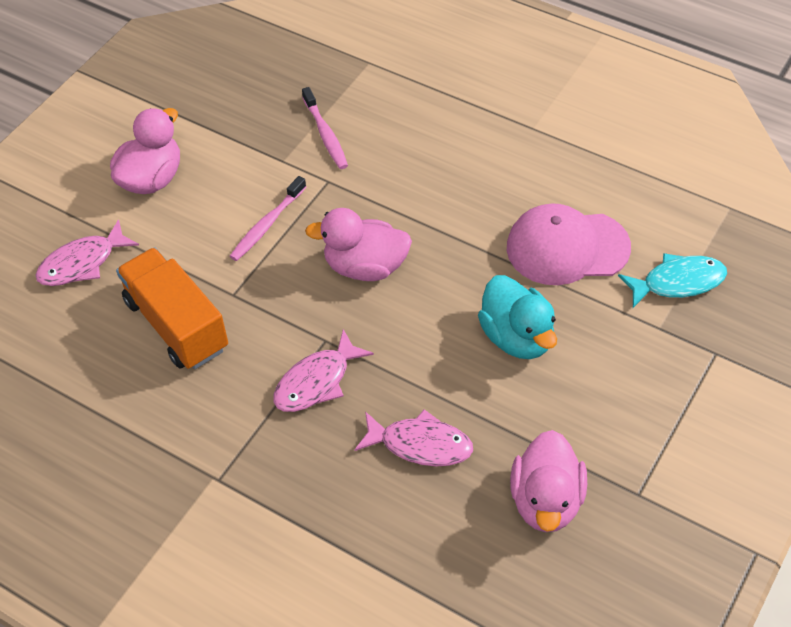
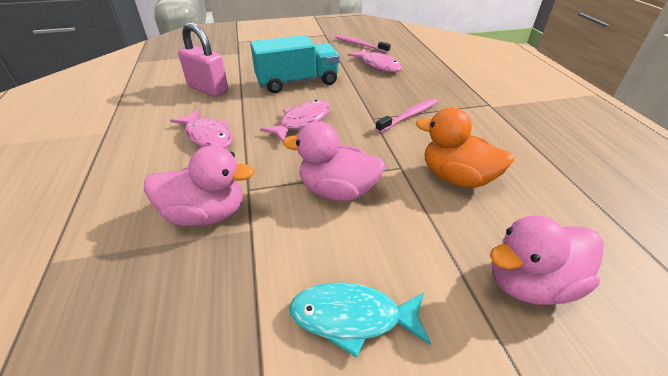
orange duck: 0 -> 1
orange truck: 1 -> 0
pink cap: 1 -> 0
pink padlock: 0 -> 1
turquoise duck: 1 -> 0
turquoise truck: 0 -> 1

